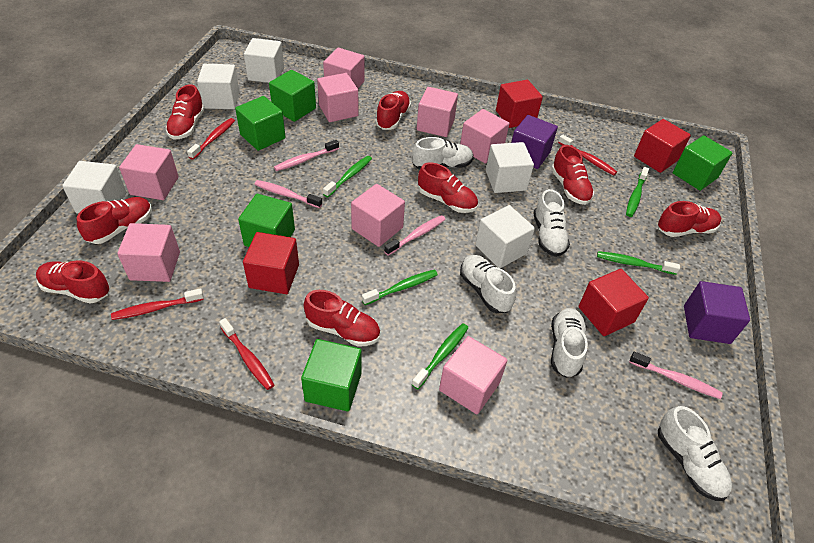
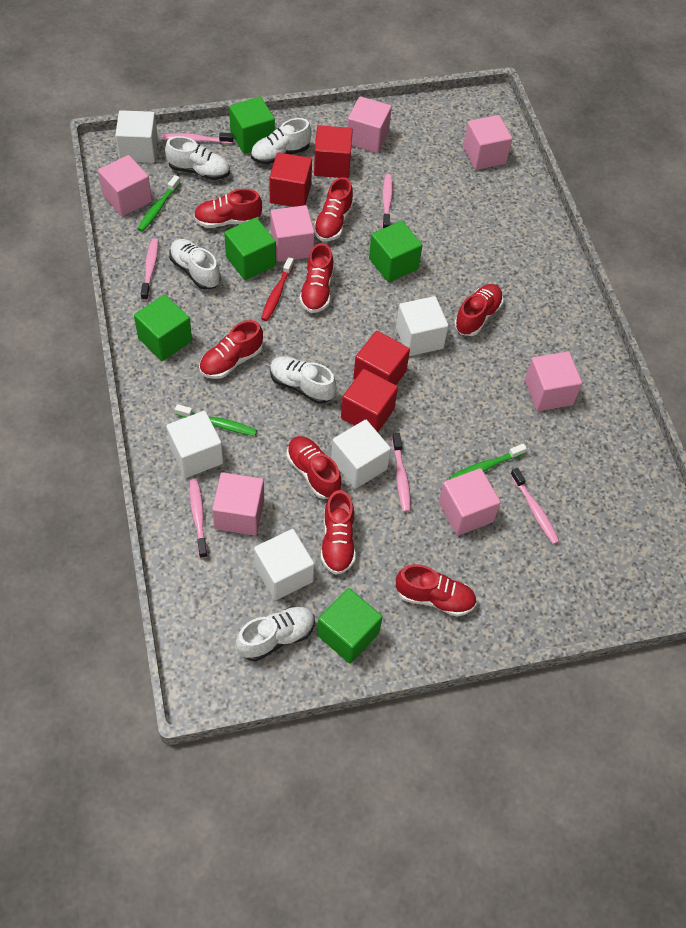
green toothbrush: 5 -> 3
pink cube: 8 -> 7
pink toothbrush: 4 -> 6
purple cube: 2 -> 0
red toothbrush: 4 -> 1

